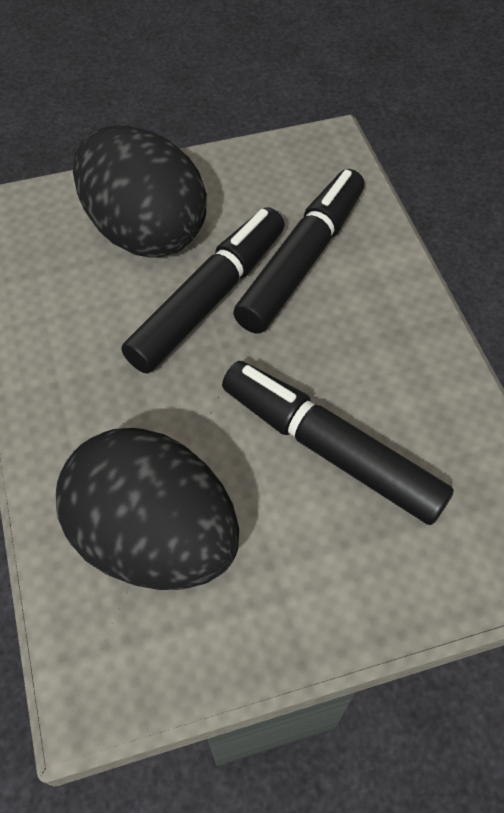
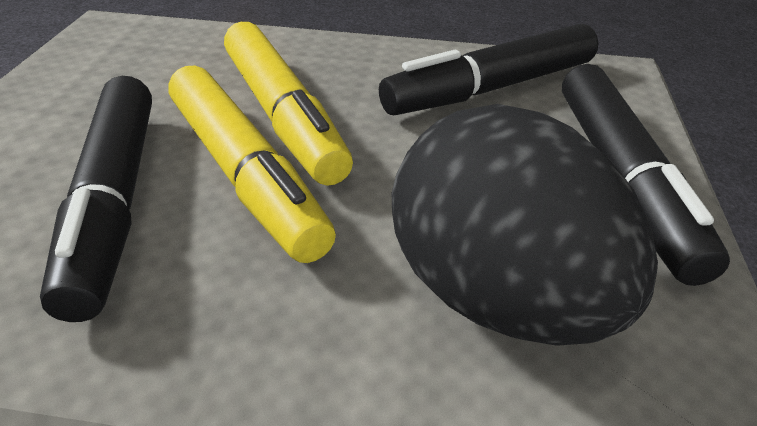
black egg: 2 -> 1
yellow marker: 0 -> 2

